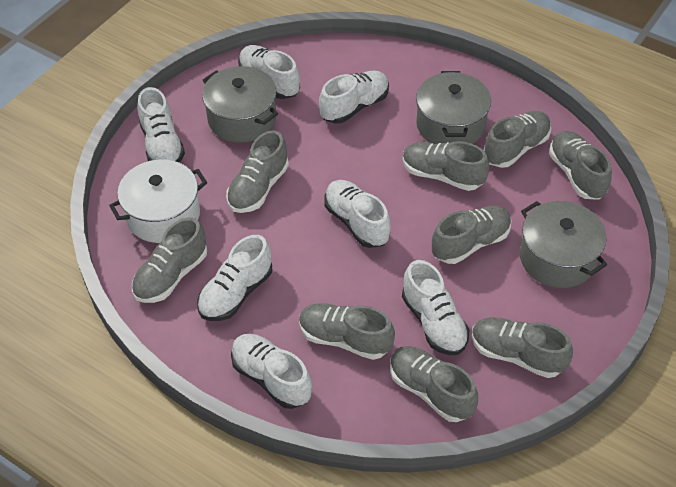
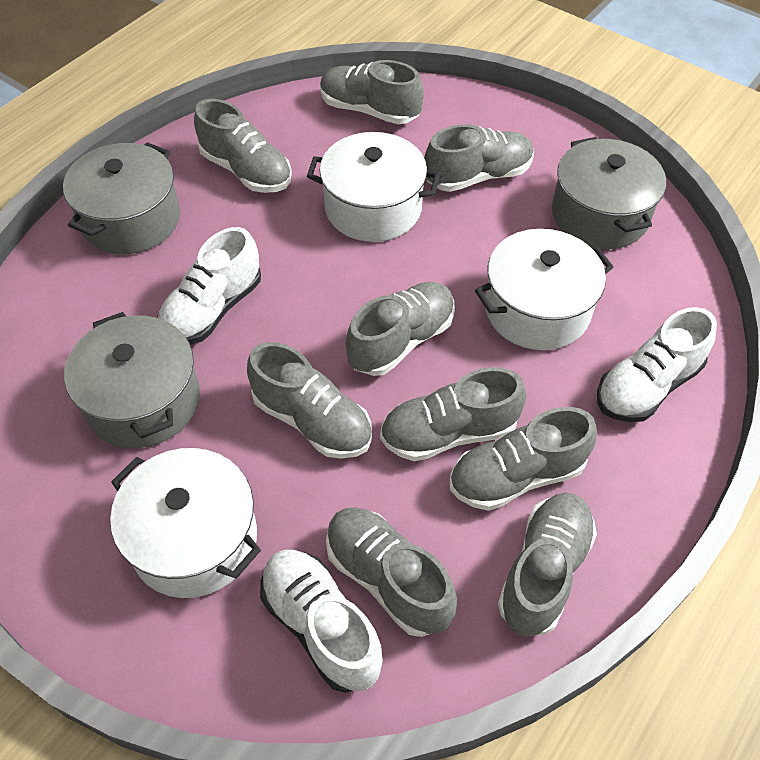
white pot: 1 -> 3
white shoe: 7 -> 3

